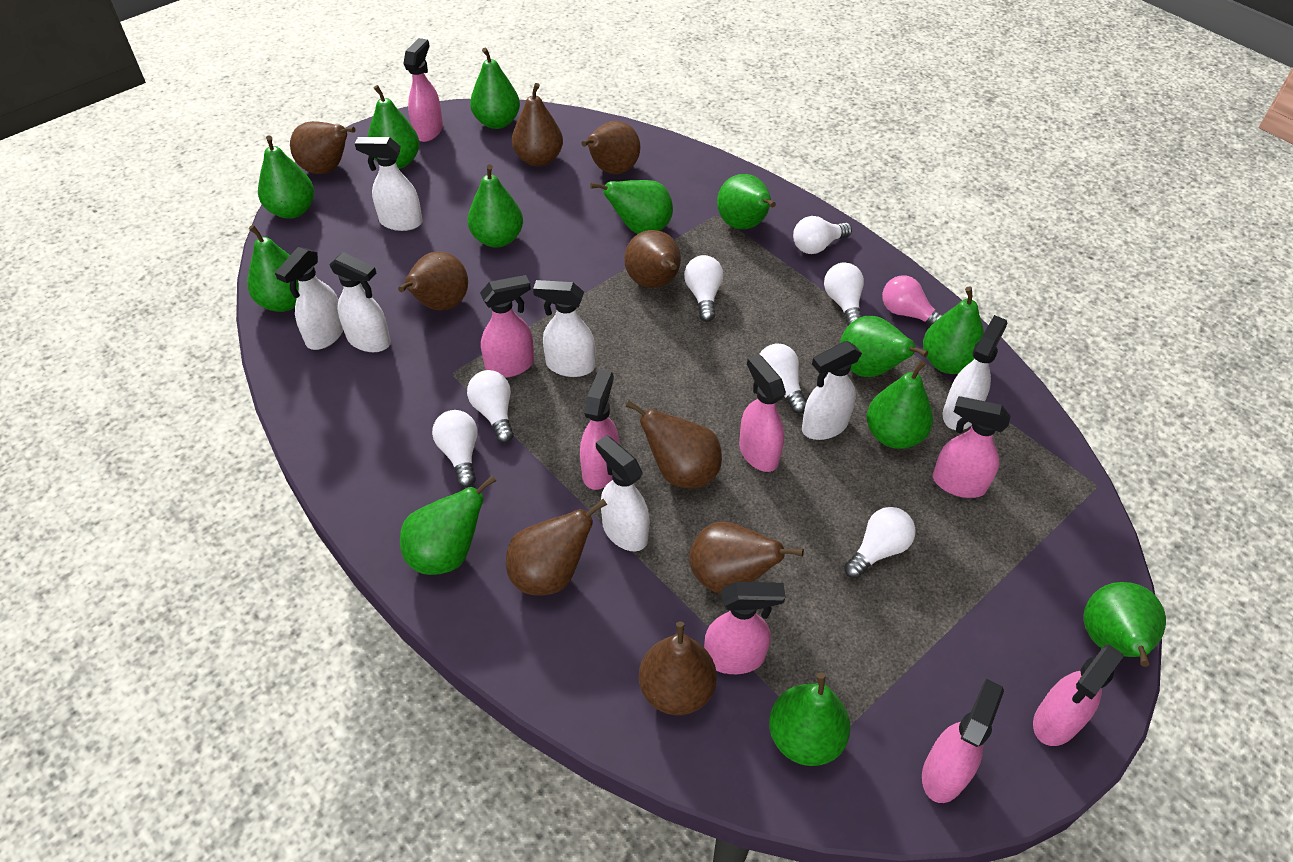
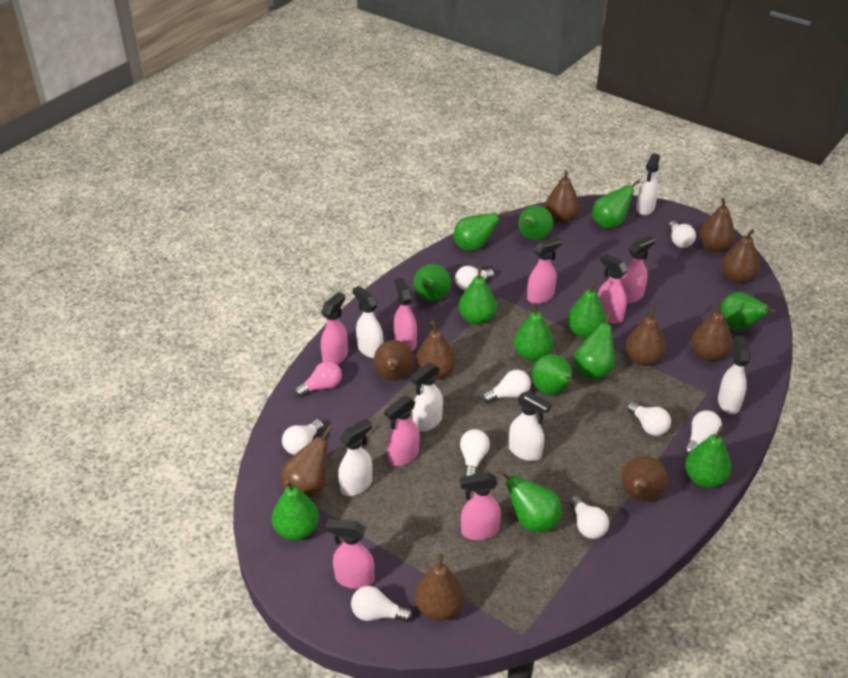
brown pear: 9 -> 10
white light bulb: 7 -> 9
white spray bottle: 7 -> 6

